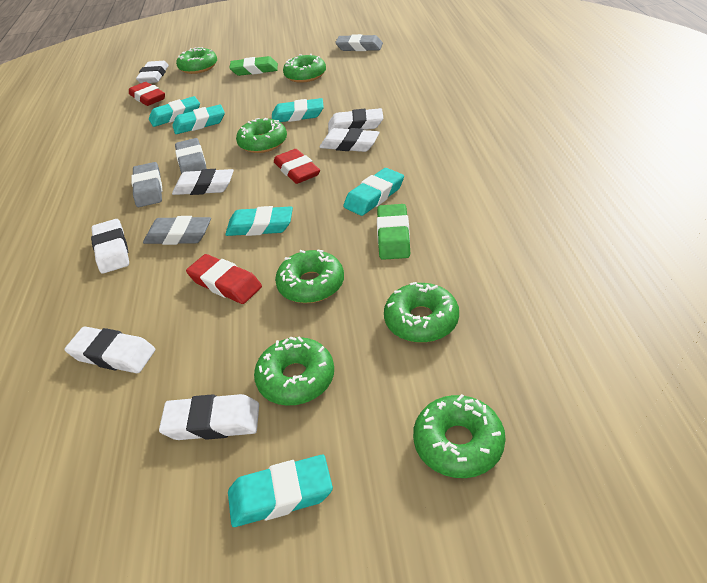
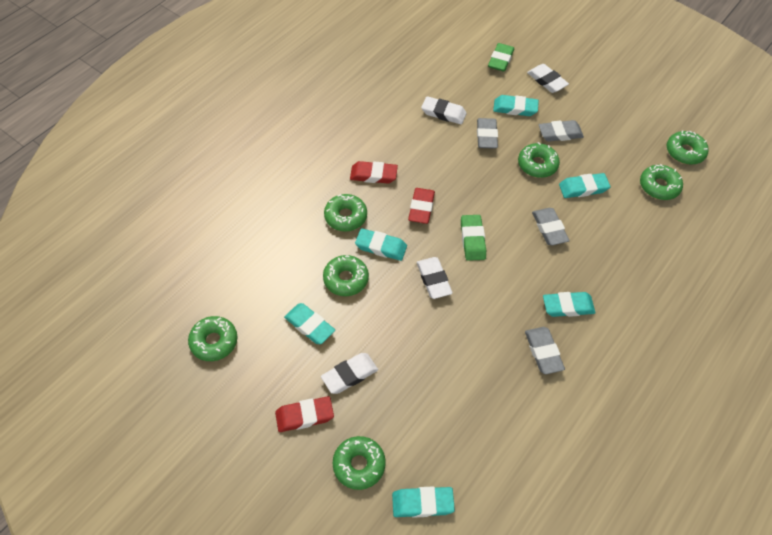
white eraser: 7 -> 4

